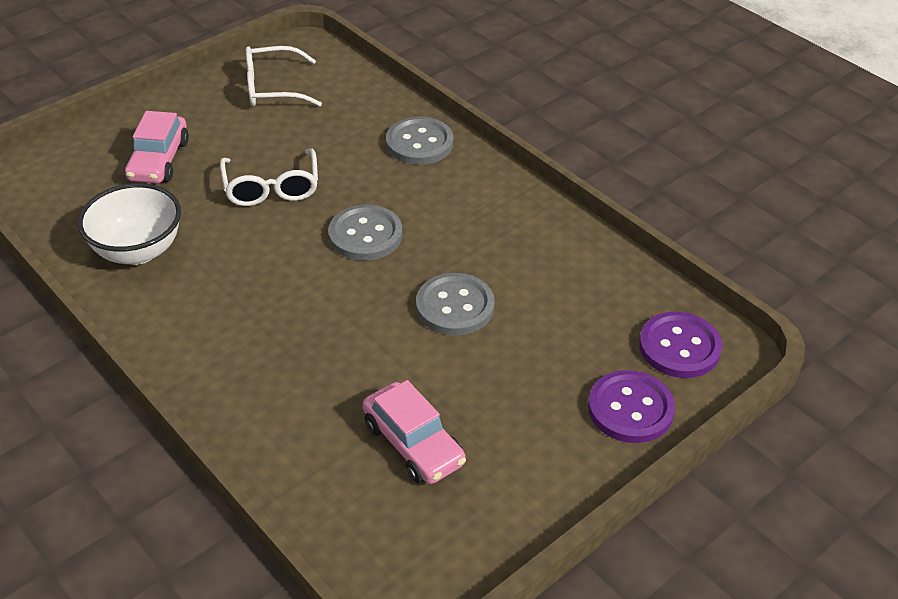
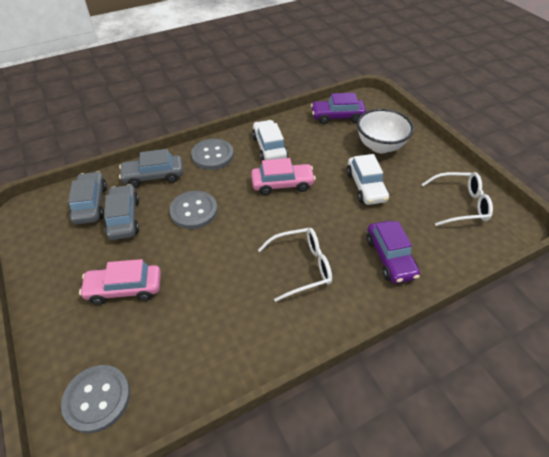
grey car: 0 -> 3
purple button: 2 -> 0
purple car: 0 -> 2
white car: 0 -> 2

